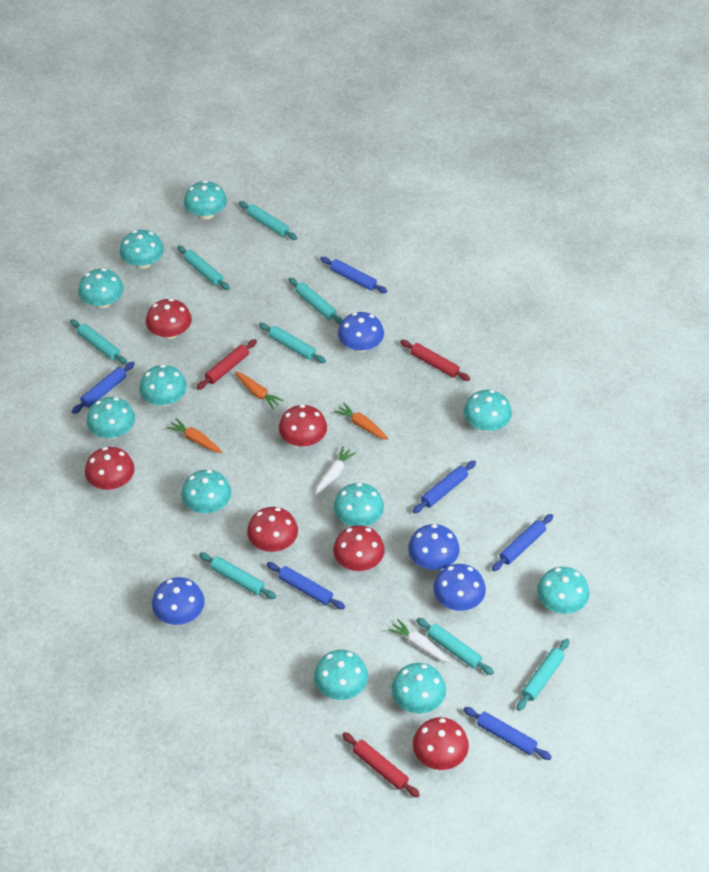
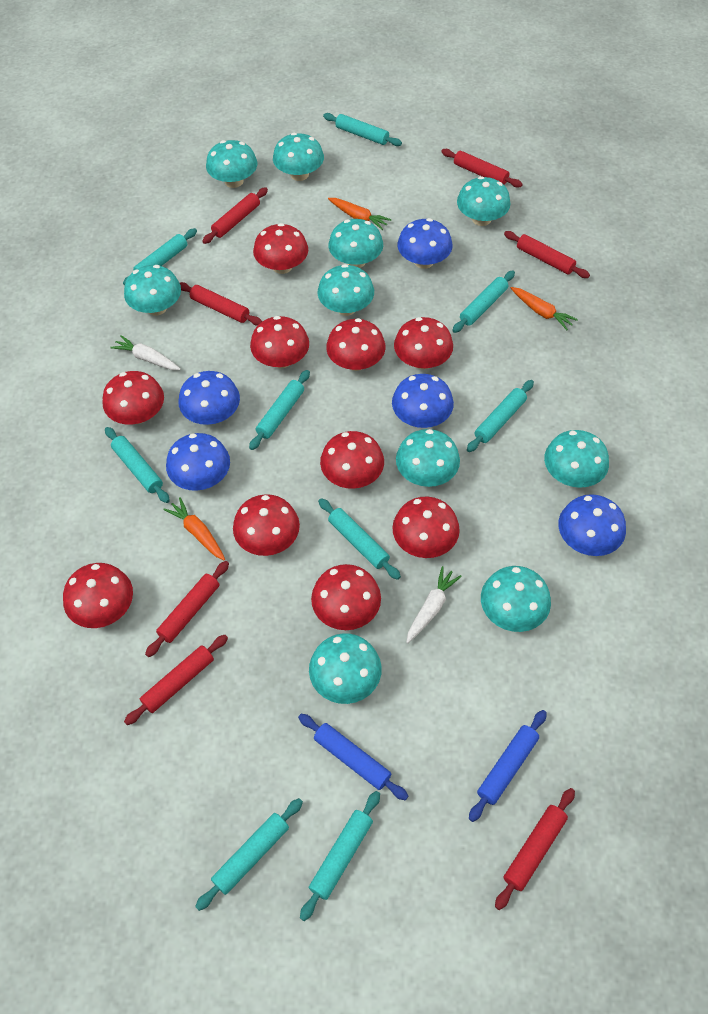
blue mushroom: 4 -> 5
blue rolling pin: 6 -> 2
red mushroom: 6 -> 10
red rolling pin: 3 -> 7
turquoise mushroom: 11 -> 10
turquoise rolling pin: 8 -> 9

